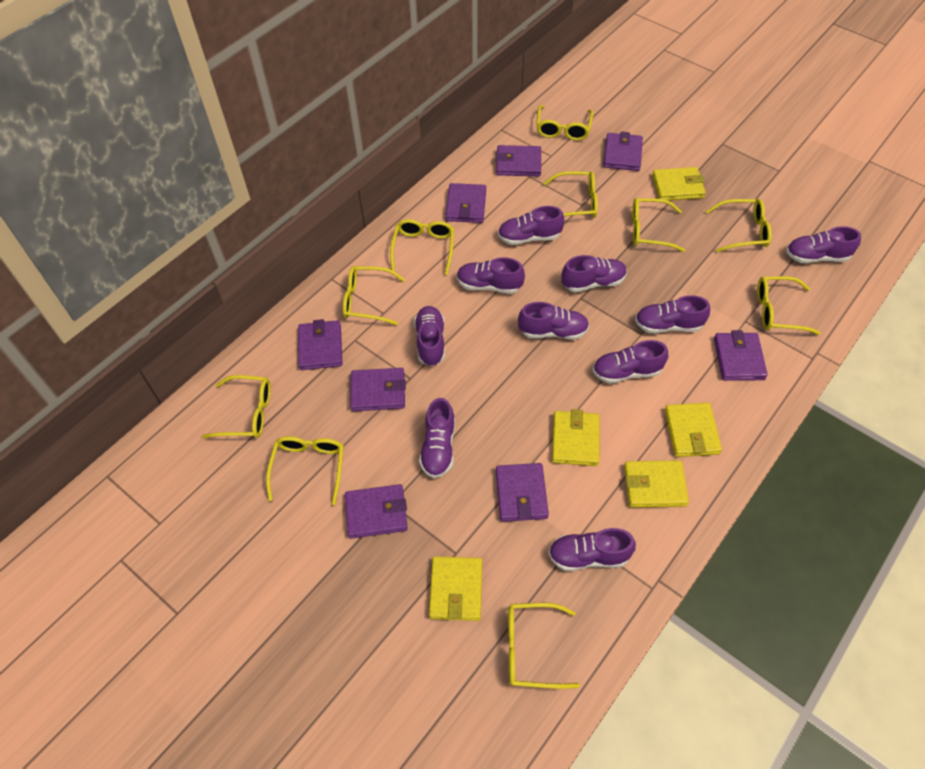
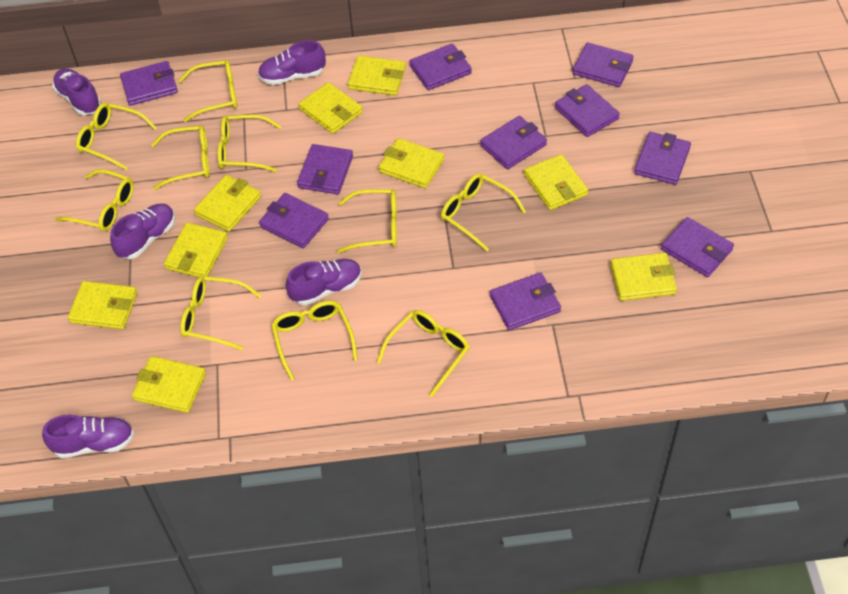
purple shoe: 10 -> 5
purple wallet: 8 -> 10
yellow wallet: 5 -> 9

